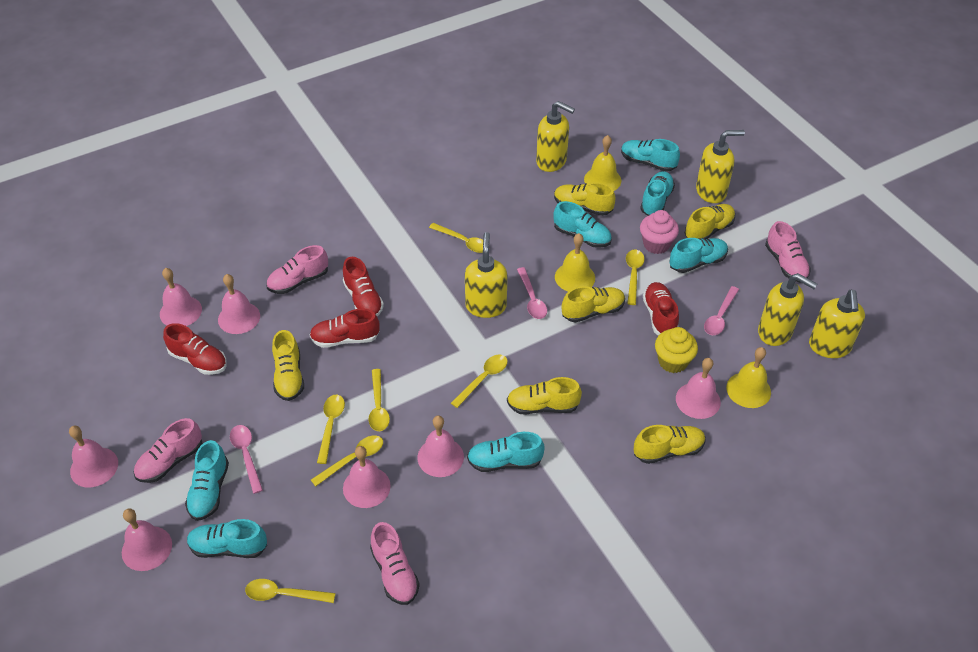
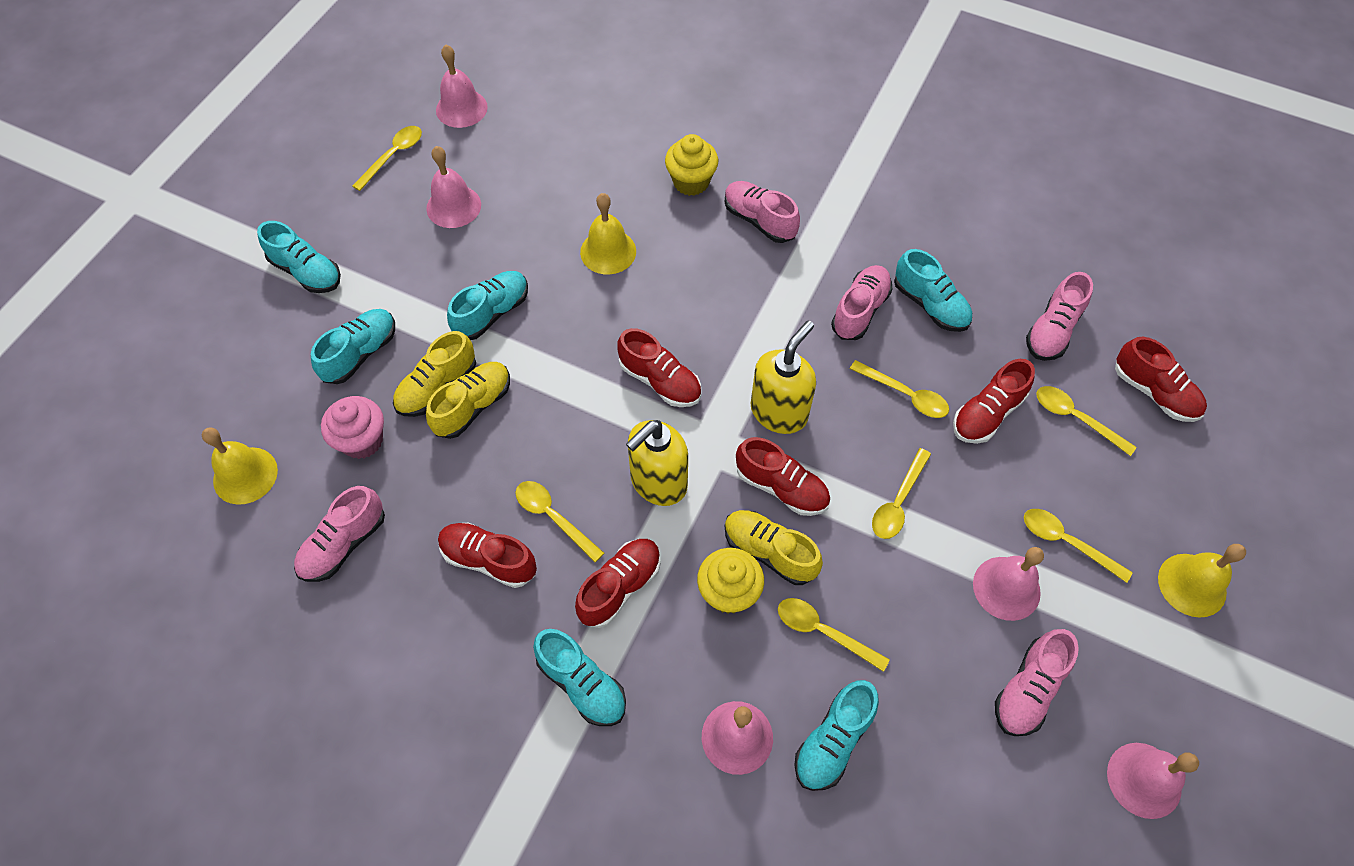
pink bell: 7 -> 5
pink shoe: 4 -> 5
pink spoon: 3 -> 0
red shoe: 4 -> 6
turquoise shoe: 7 -> 6
yellow cupcake: 1 -> 2
yellow shoe: 6 -> 3
yellow soap dispenser: 5 -> 2

